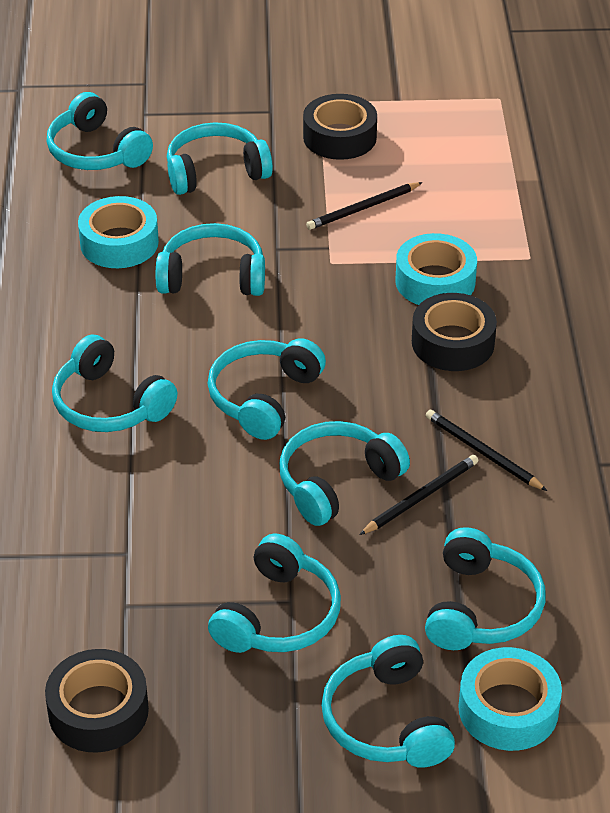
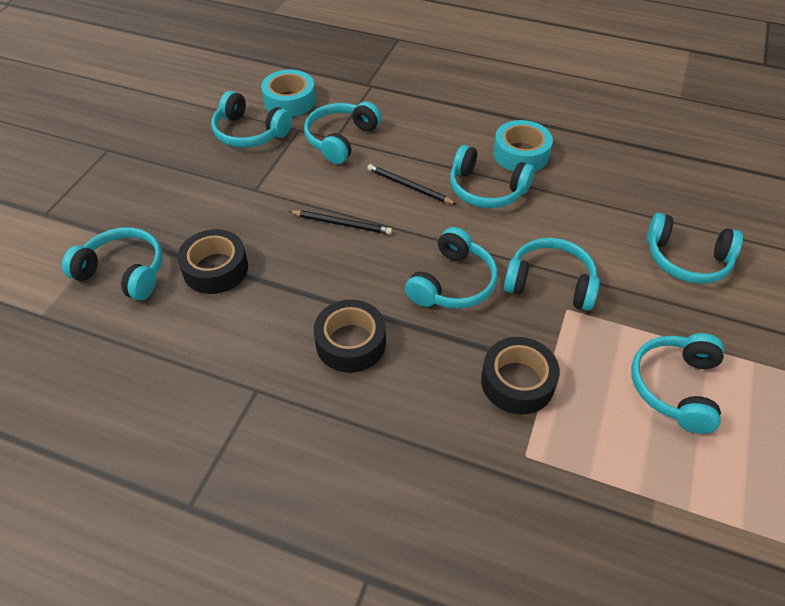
black pencil: 3 -> 2
turquoise headphones: 9 -> 8
turquoise tape: 3 -> 2

